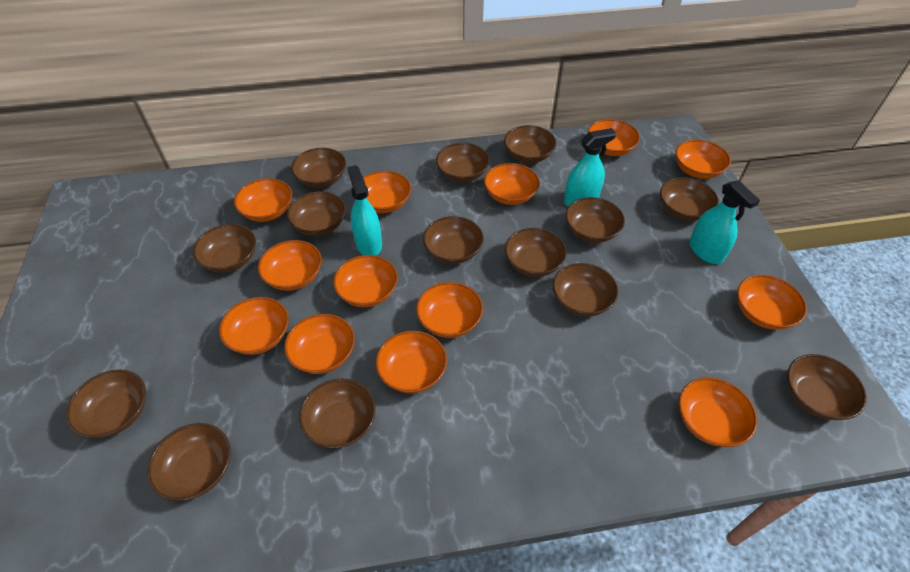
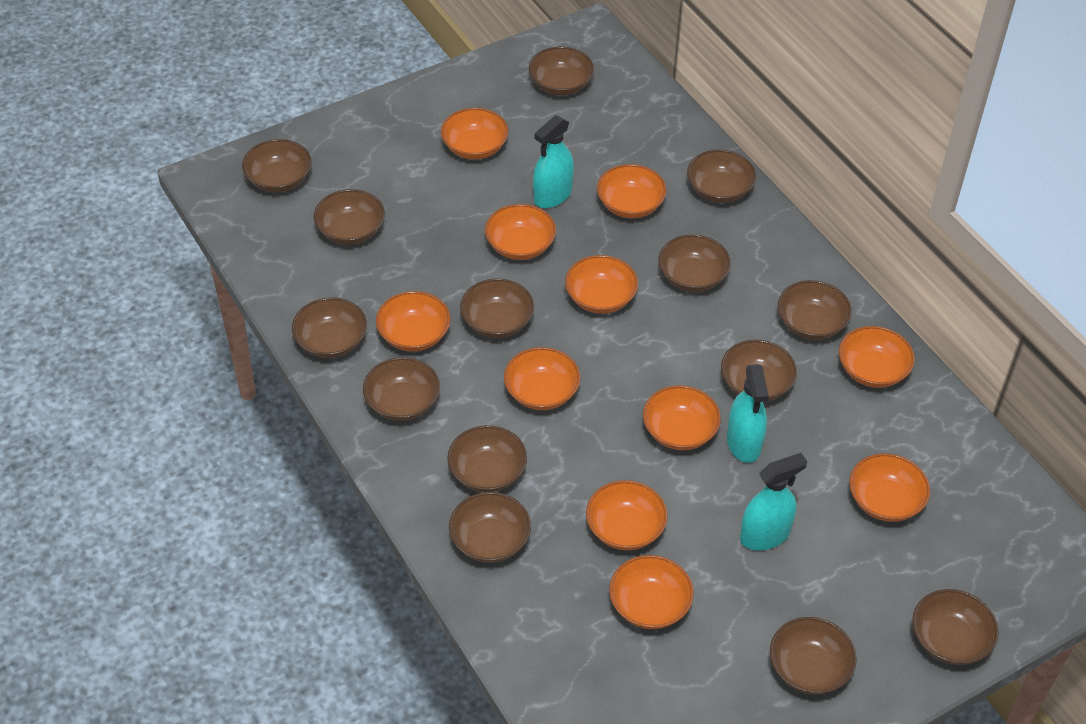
orange bowl: 13 -> 11

